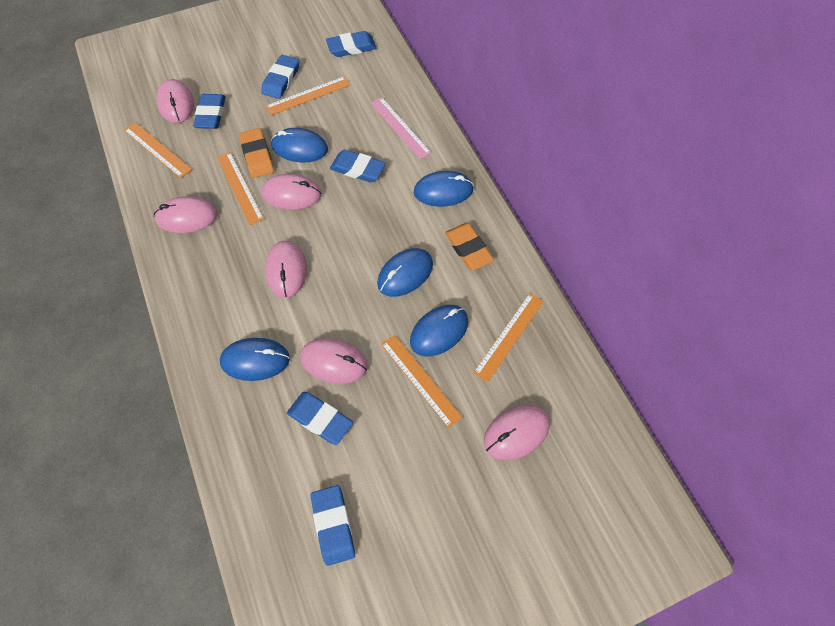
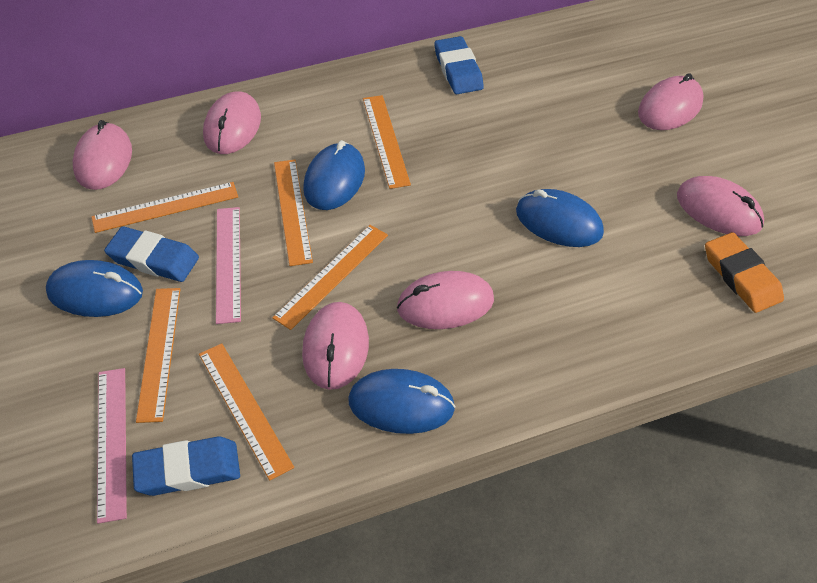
blue eraser: 6 -> 3
blue mouse: 5 -> 4
orange eraser: 2 -> 1
orange ruler: 5 -> 6
pink ruler: 1 -> 2

